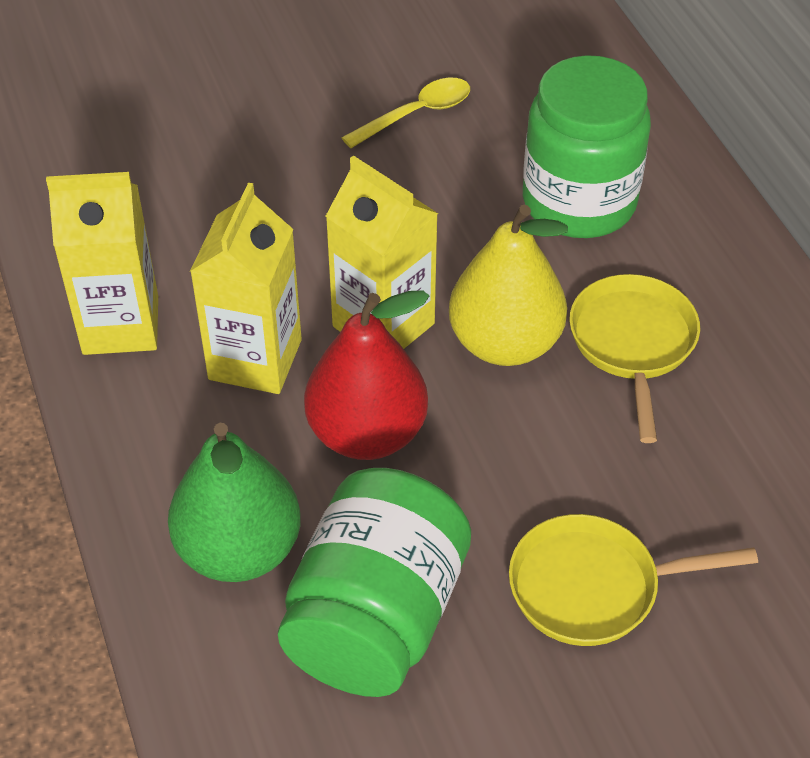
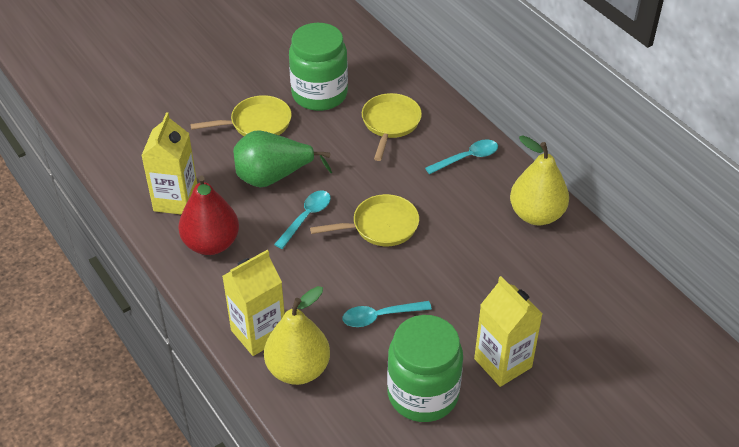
turquoise spoon: 0 -> 3
yellow pan: 2 -> 3
yellow pear: 1 -> 2
yellow spoon: 1 -> 0

